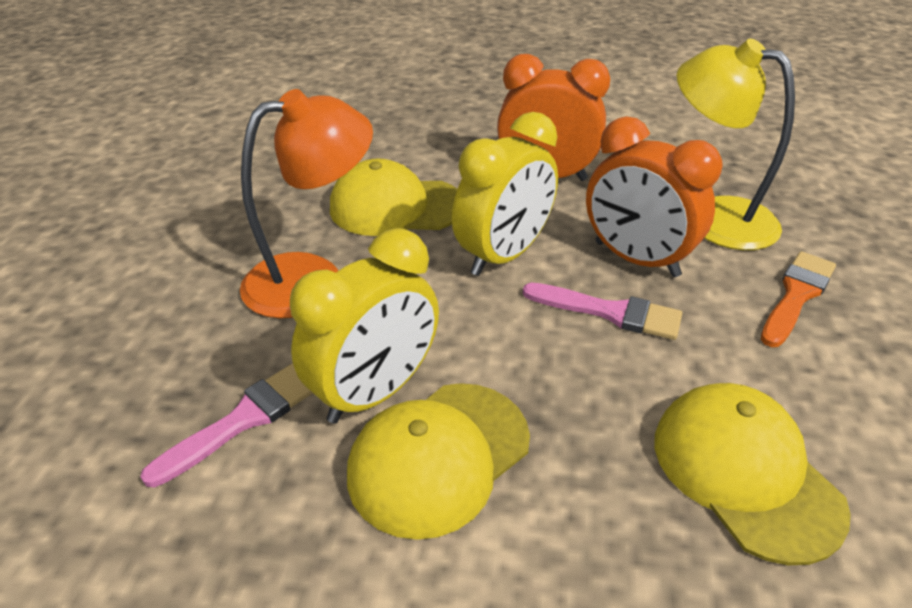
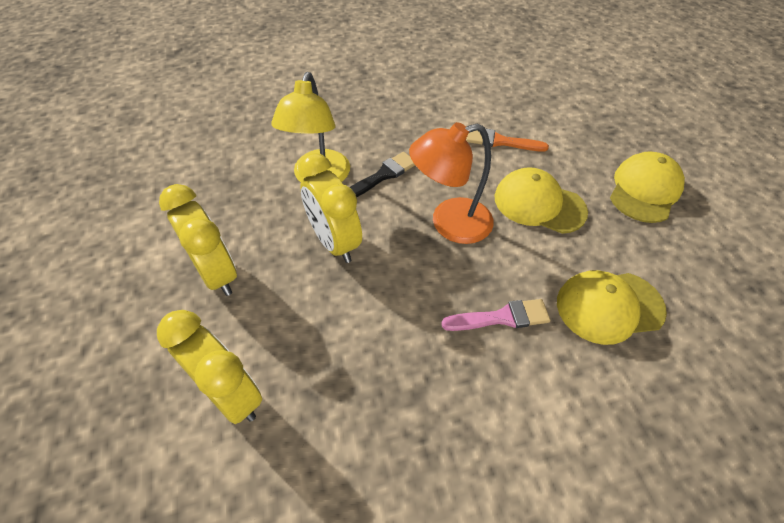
black brush: 0 -> 1
orange clock: 2 -> 0
pink brush: 2 -> 1
yellow clock: 2 -> 3

